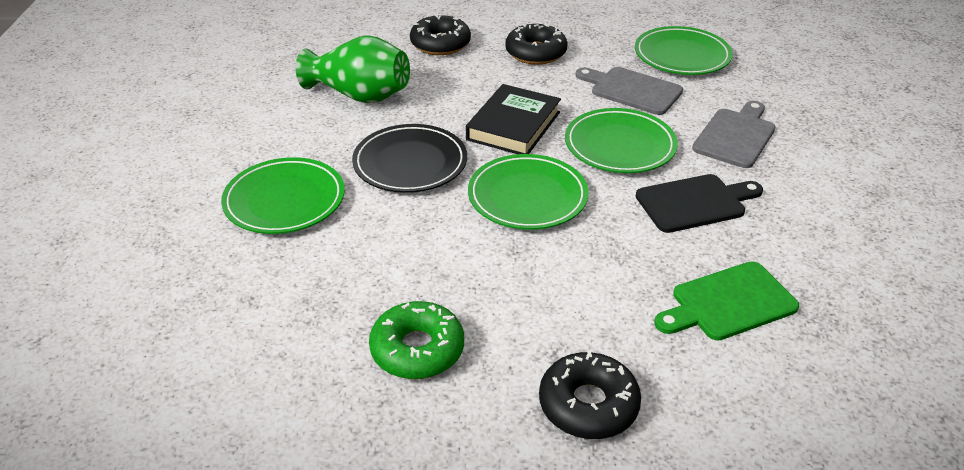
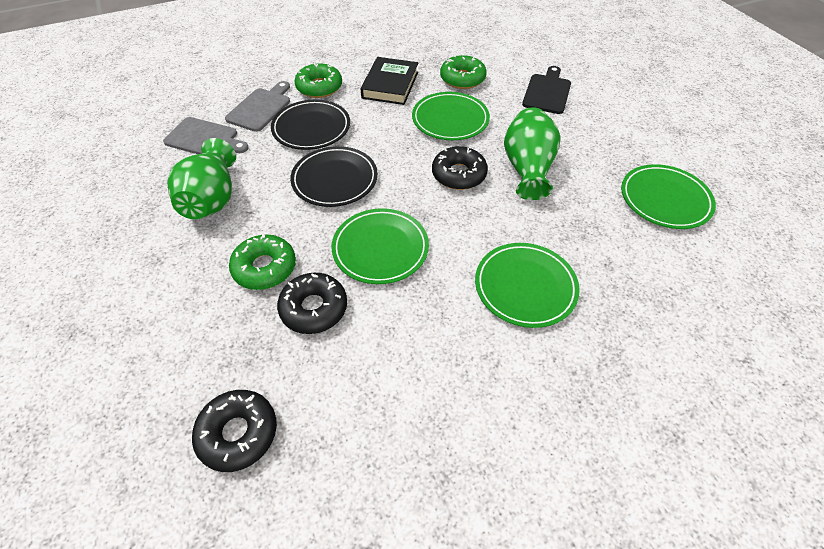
black plate: 1 -> 2
green cutting board: 1 -> 0
green donut: 1 -> 3
green vase: 1 -> 2

